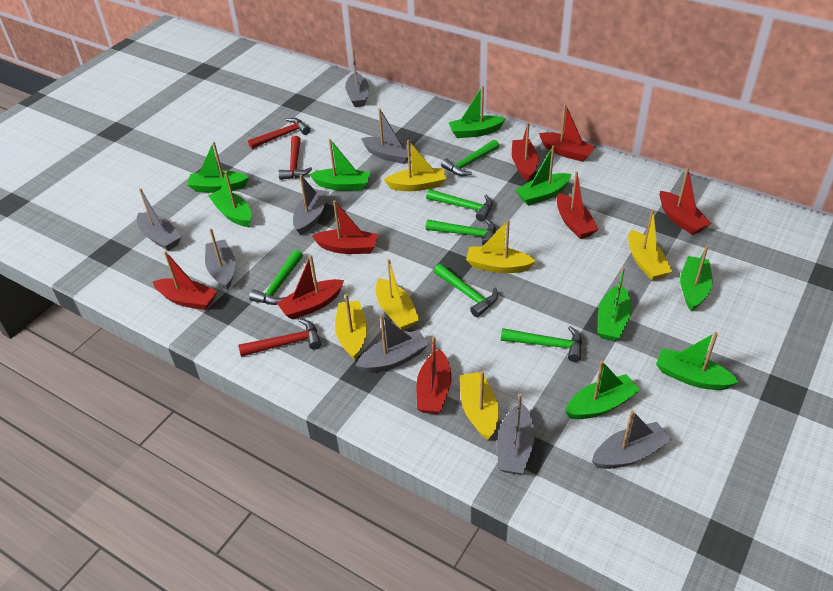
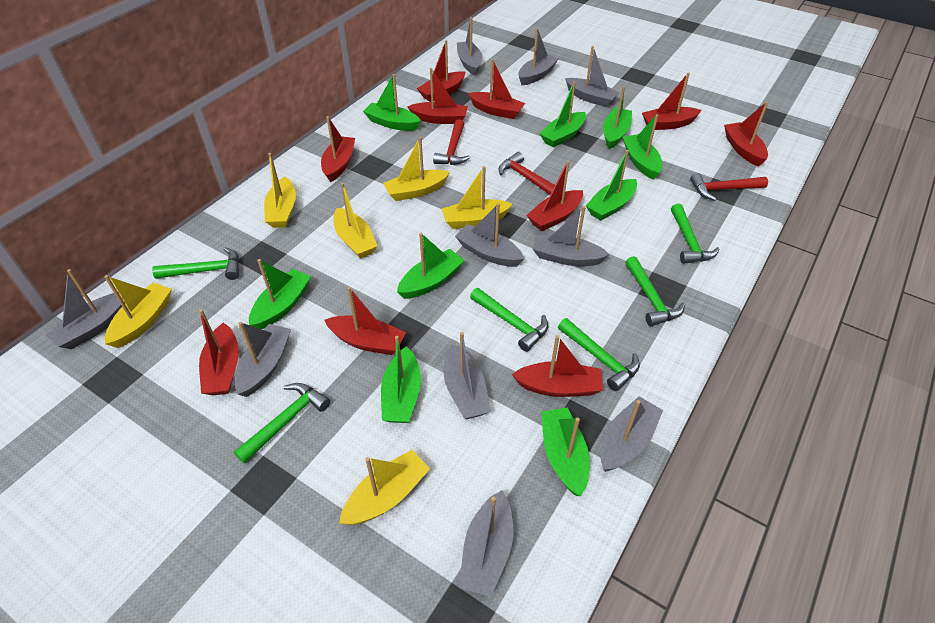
grey boat: 8 -> 10
red boat: 8 -> 10

